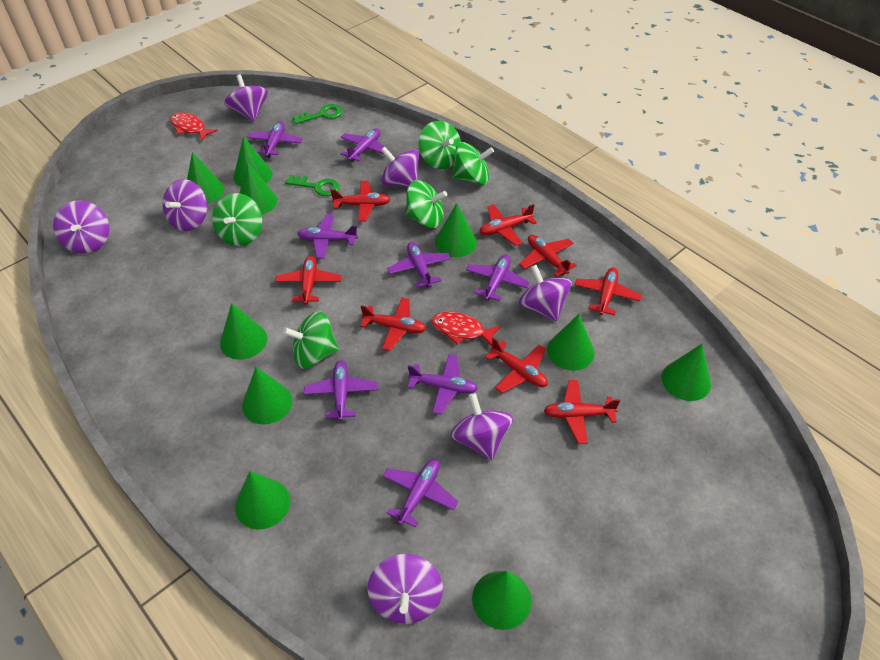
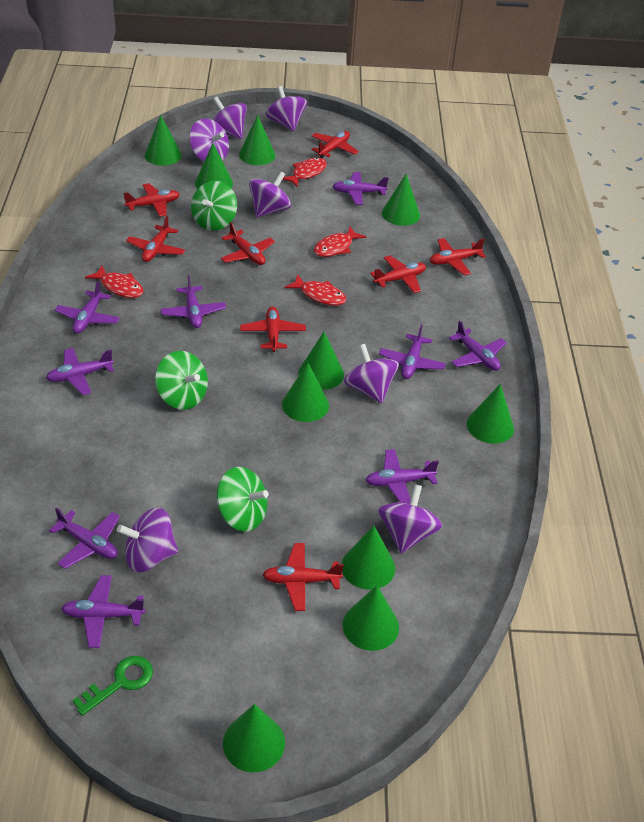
green key: 2 -> 1
green spinning top: 5 -> 3
purple plane: 8 -> 9
red fish: 2 -> 4

